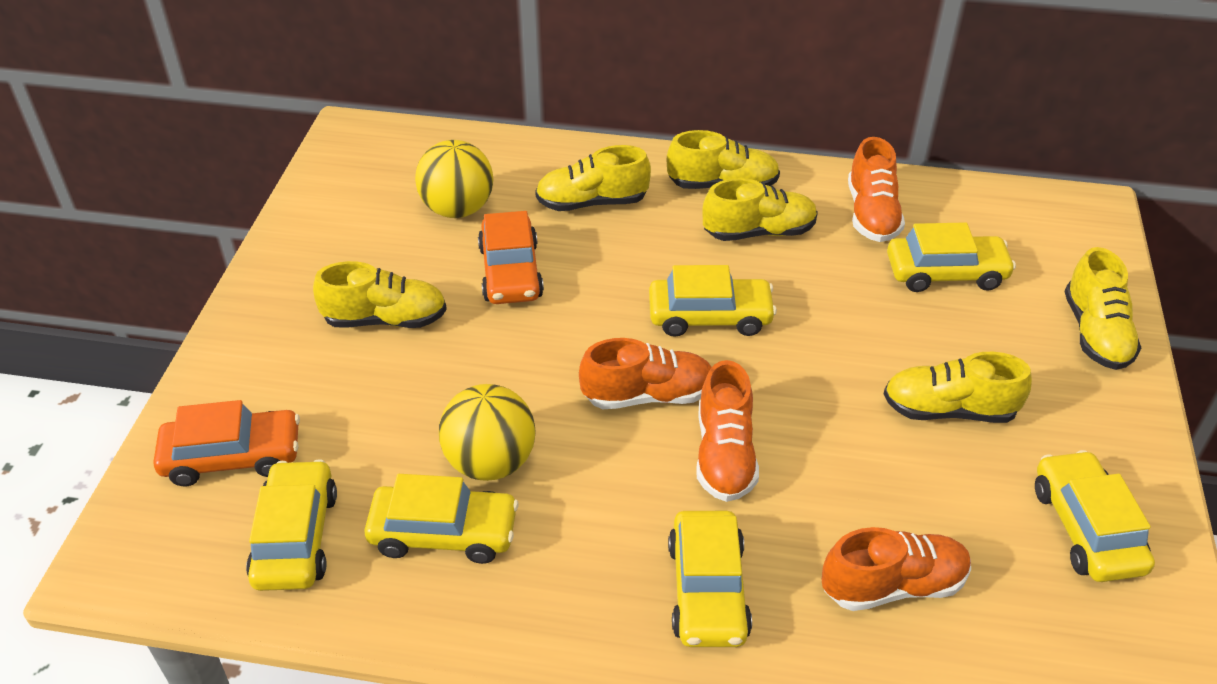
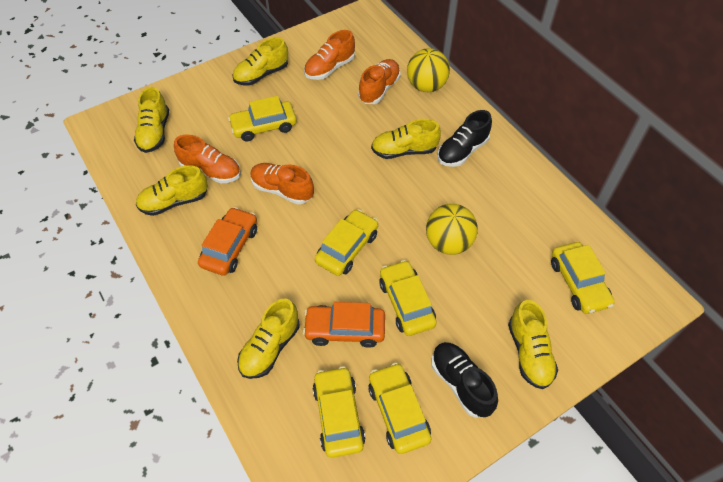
black shoe: 0 -> 2

